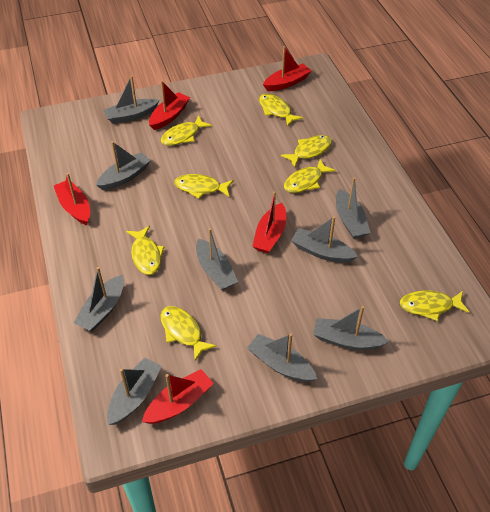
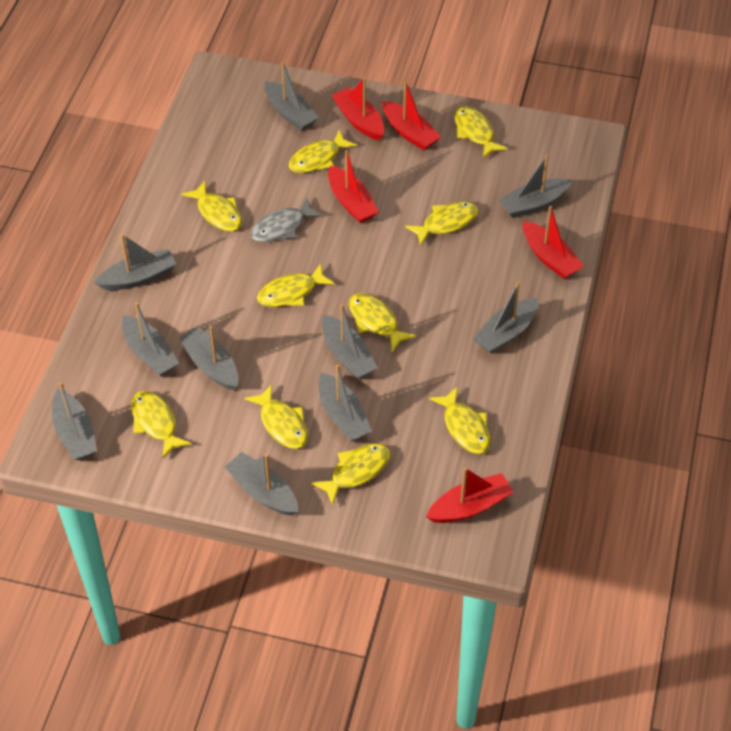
grey boat: 9 -> 10
grey fish: 0 -> 1
yellow fish: 8 -> 10

